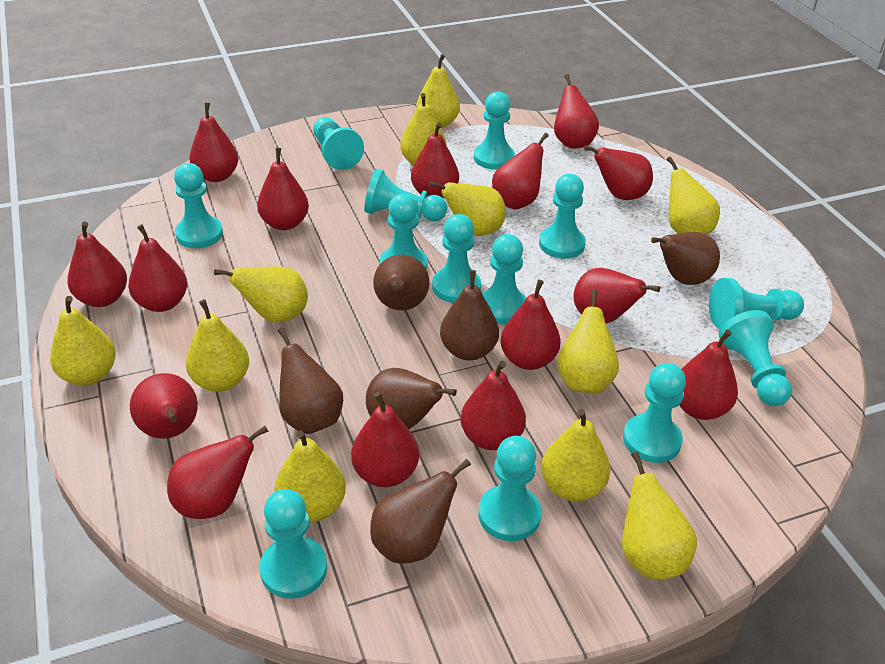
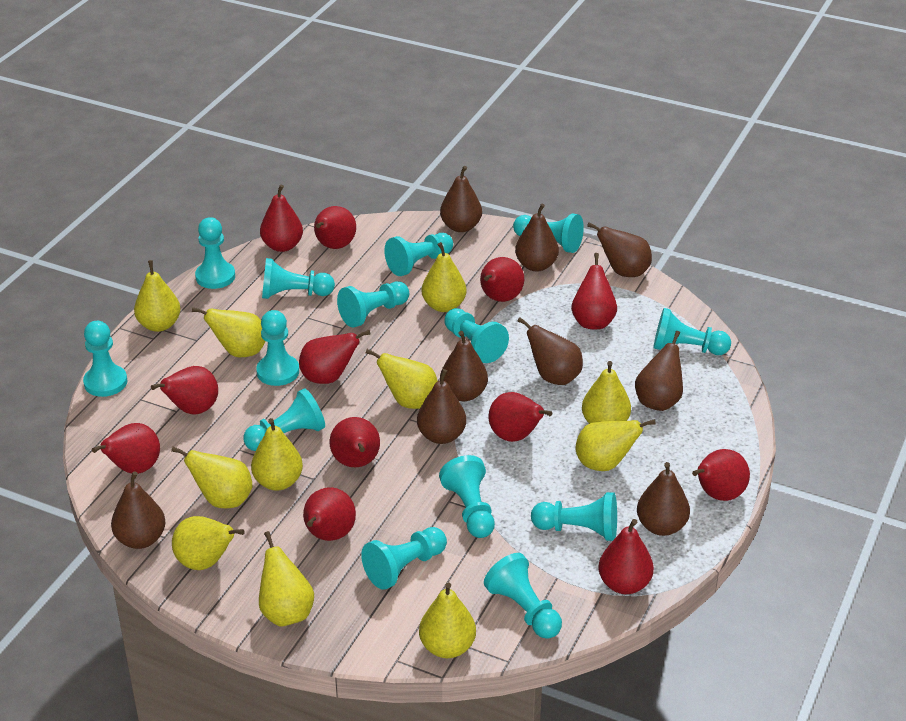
brown pear: 6 -> 9
red pear: 15 -> 12
turquoise pawn: 13 -> 14

